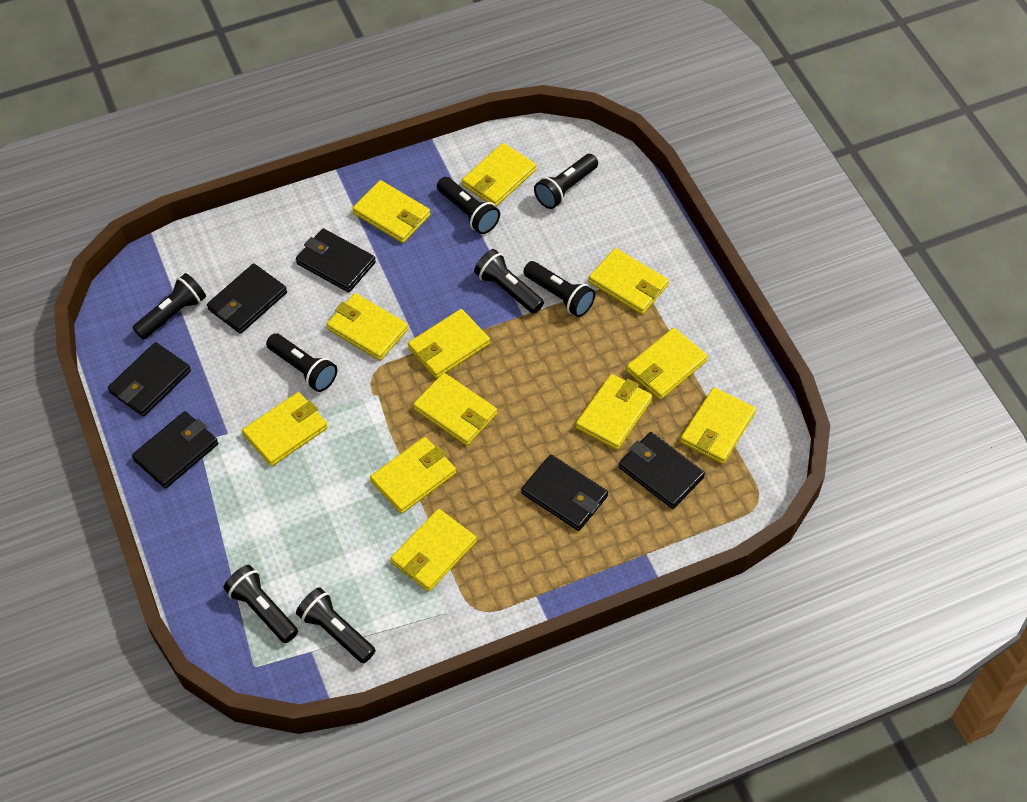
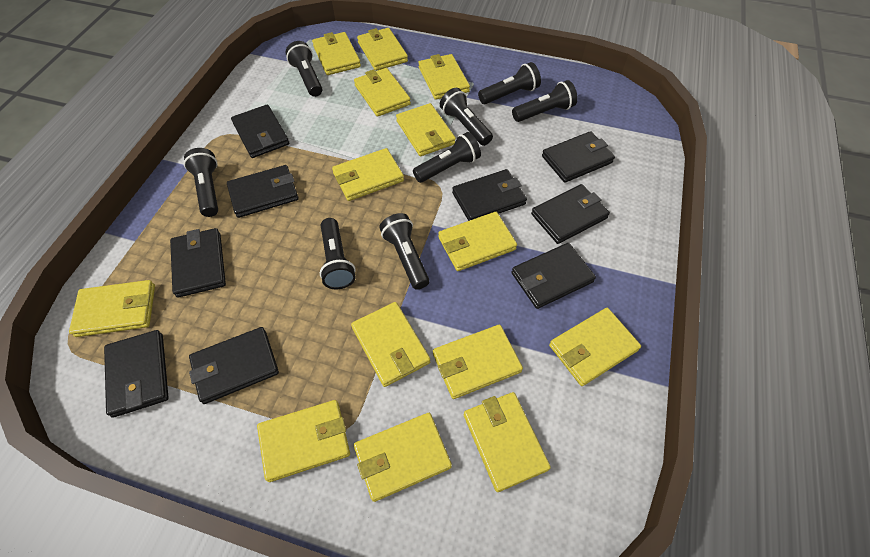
black wallet: 6 -> 9
yellow wallet: 12 -> 14

